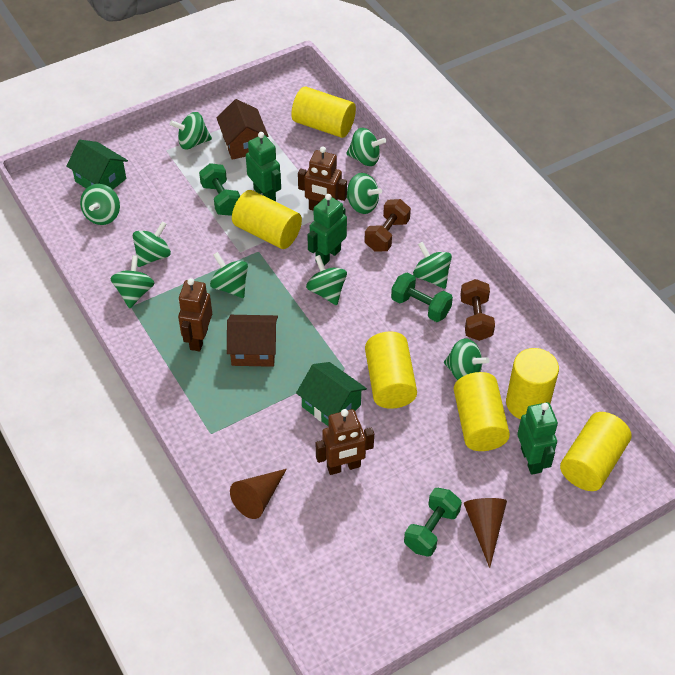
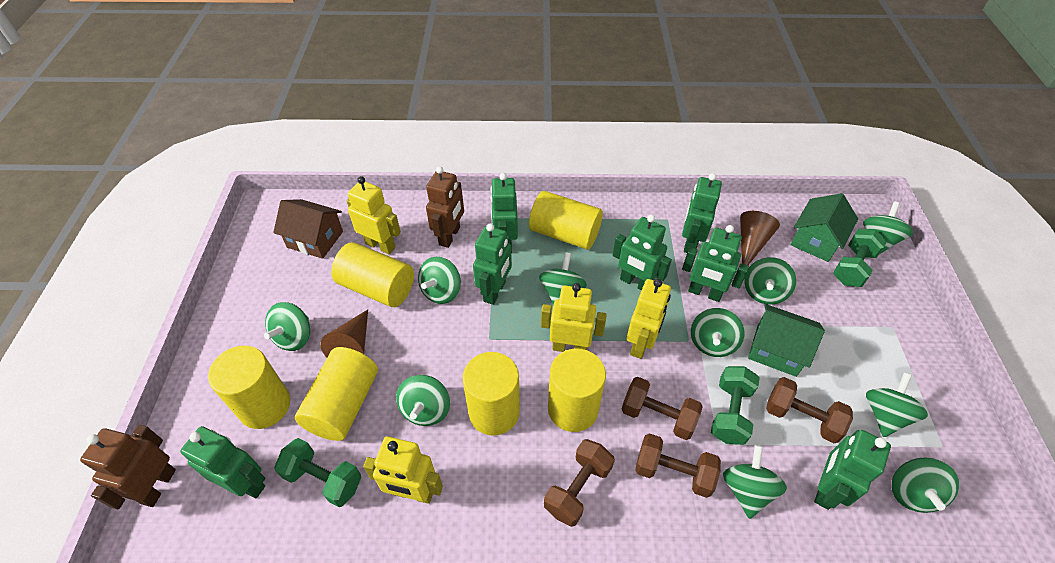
brown dumbbell: 2 -> 4
brown house: 2 -> 1
brown robot: 3 -> 2
green robot: 3 -> 7
yellow robot: 0 -> 4

